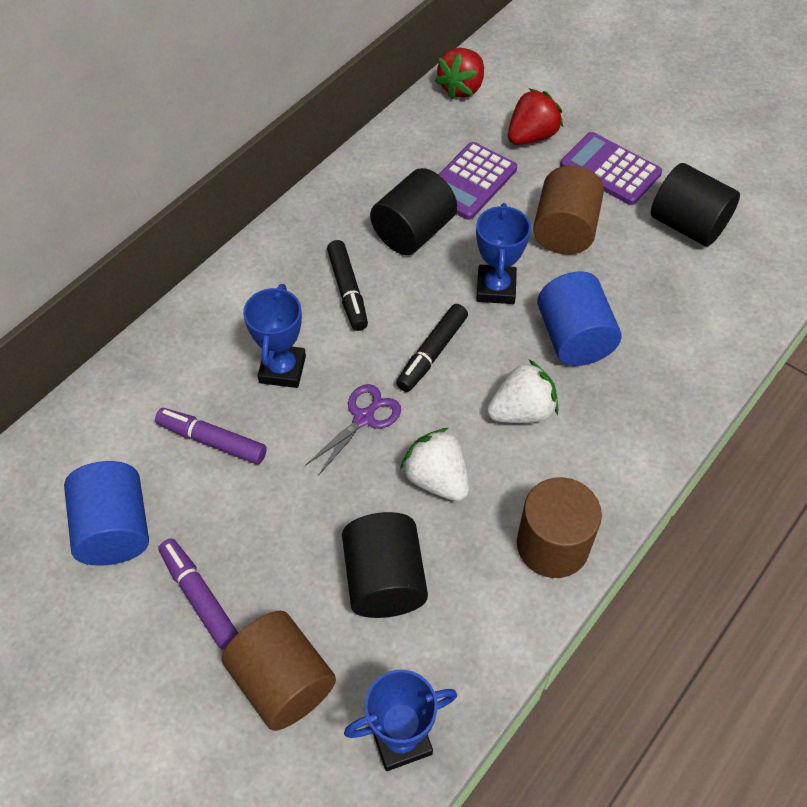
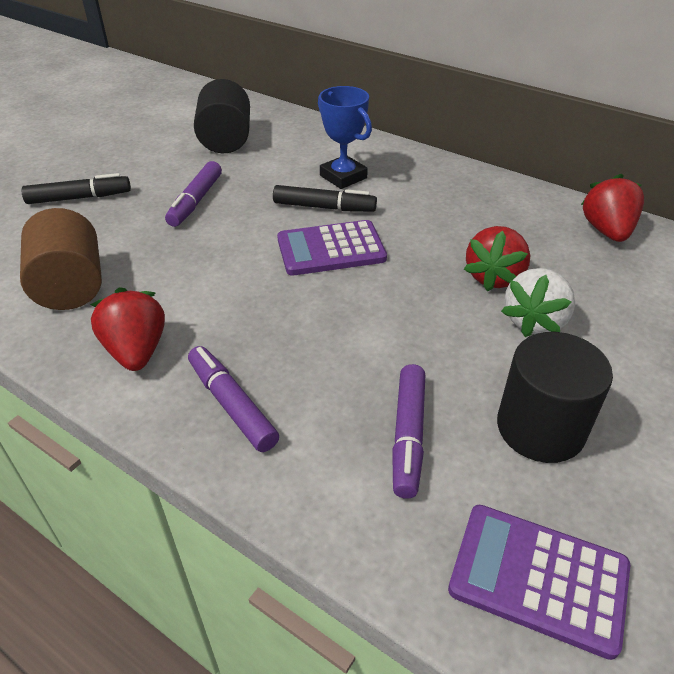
black cylinder: 3 -> 2
blue cylinder: 2 -> 0
blue trophy: 3 -> 1
brown cylinder: 3 -> 1
purple marker: 2 -> 3
purple scissors: 1 -> 0
red strawberry: 2 -> 3
white strawberry: 2 -> 1

